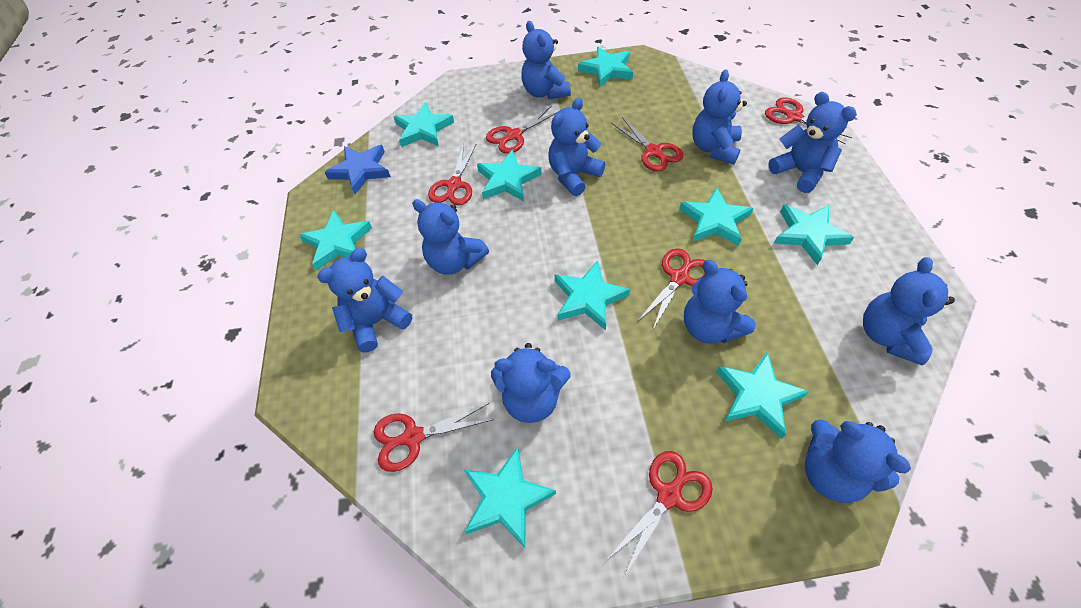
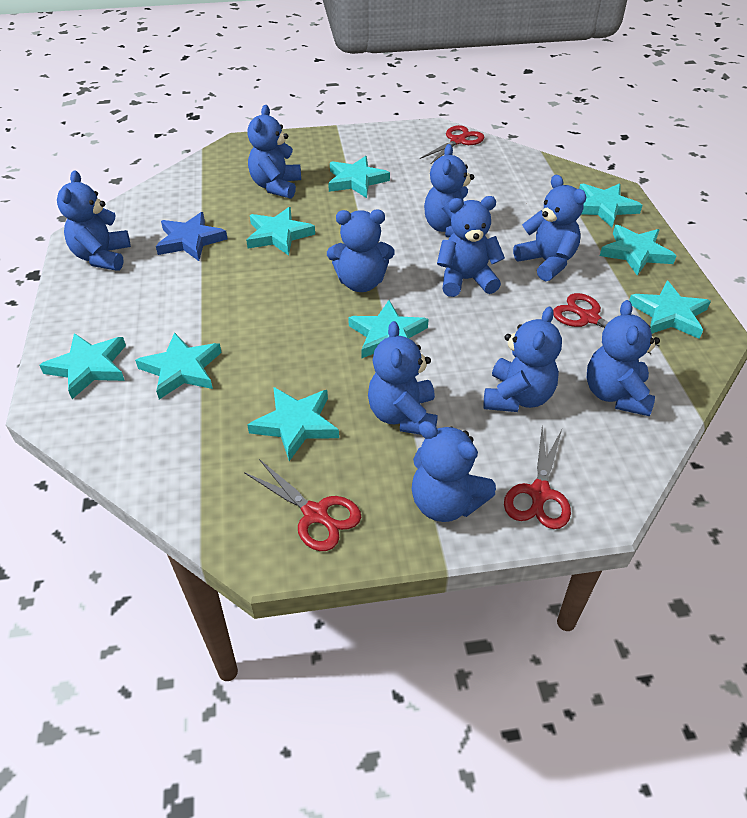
red scissors: 7 -> 4

